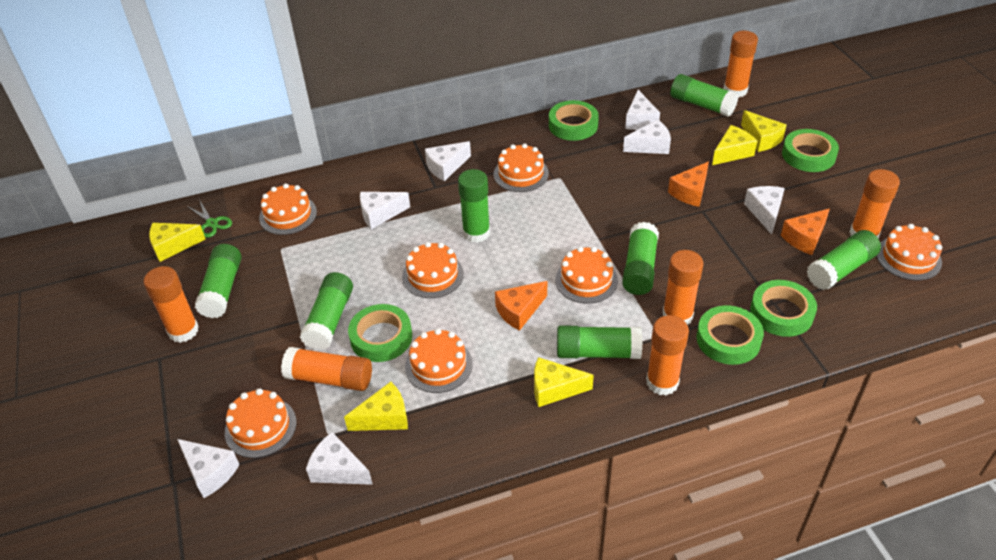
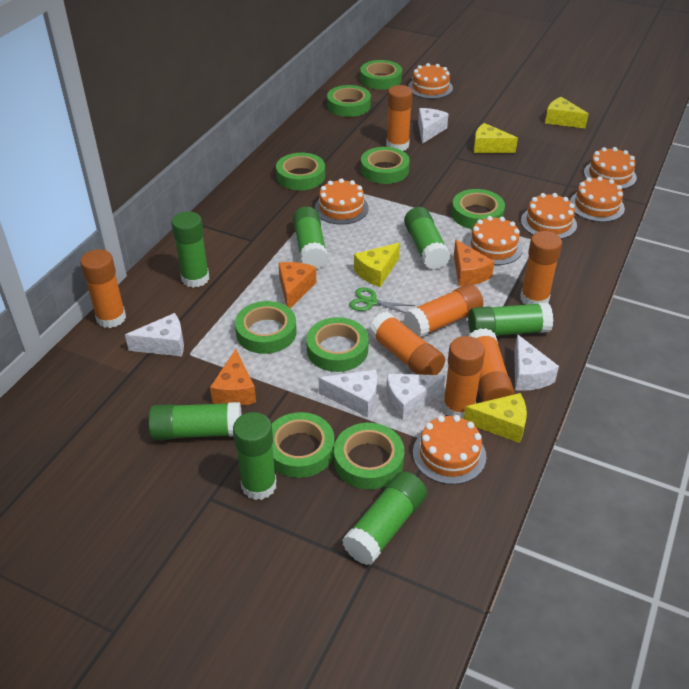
green tape: 5 -> 9
orange glue stick: 6 -> 7
white cheese: 7 -> 5
yellow cheese: 5 -> 4

